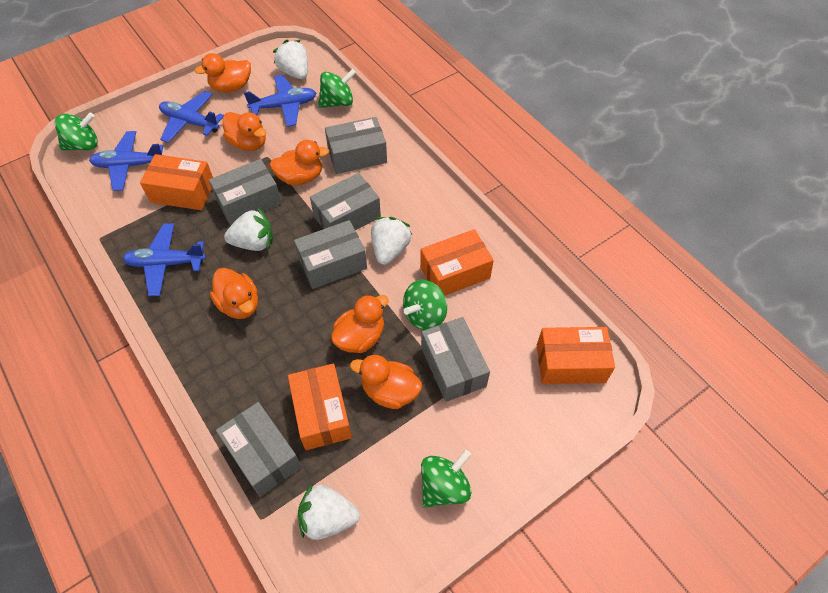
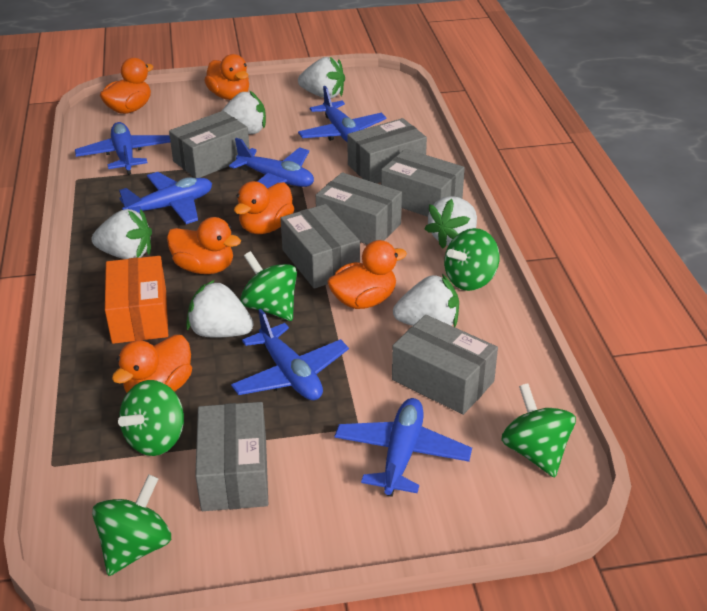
blue plane: 4 -> 6
green spinning top: 4 -> 5
grey box: 6 -> 7
orange box: 4 -> 1
white strawberry: 4 -> 6

